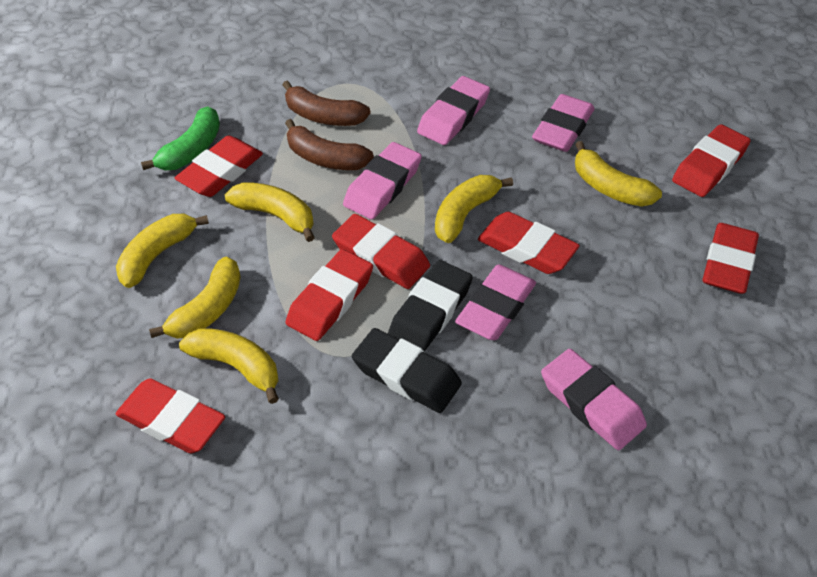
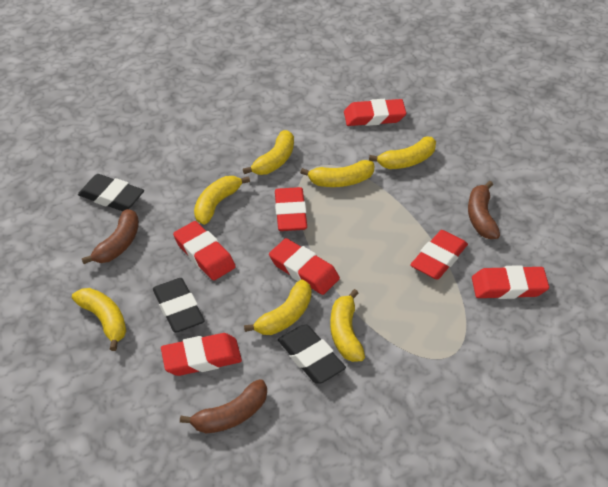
black eraser: 2 -> 3
brown banana: 2 -> 3
green banana: 1 -> 0
pink eraser: 5 -> 0
yellow banana: 6 -> 7

